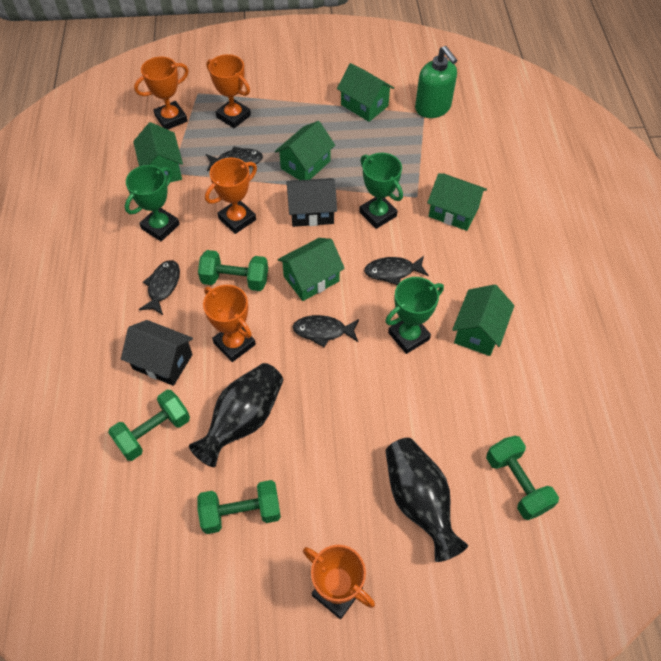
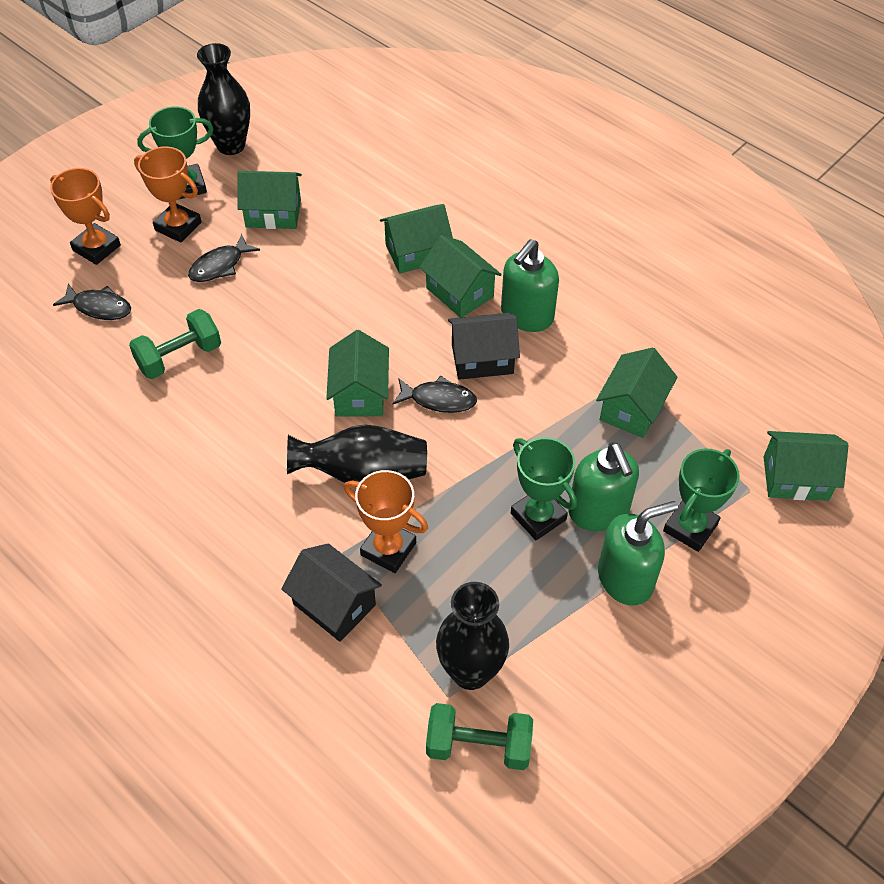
black fish: 4 -> 3
black vase: 2 -> 3
green dumbbell: 4 -> 2
green soap dispenser: 1 -> 3
orange trophy: 5 -> 3

